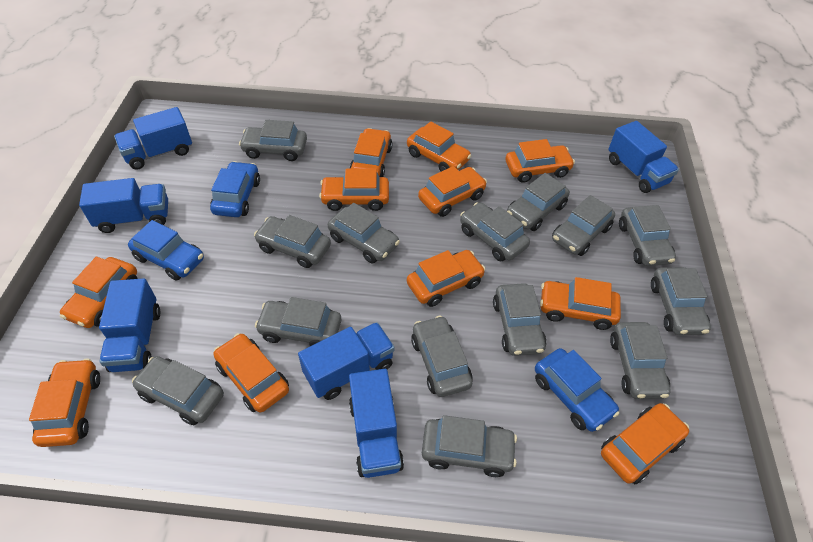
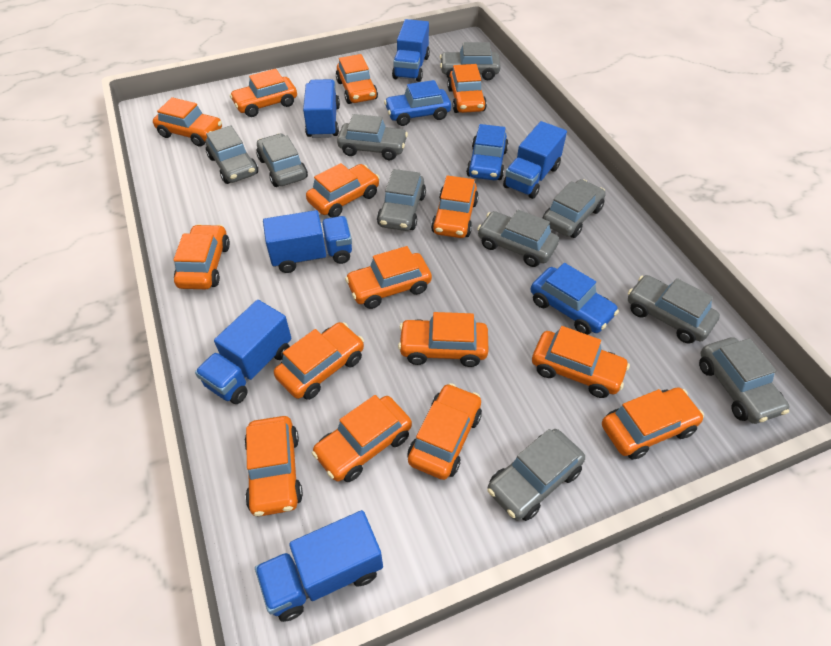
grey car: 14 -> 10
orange car: 11 -> 15

